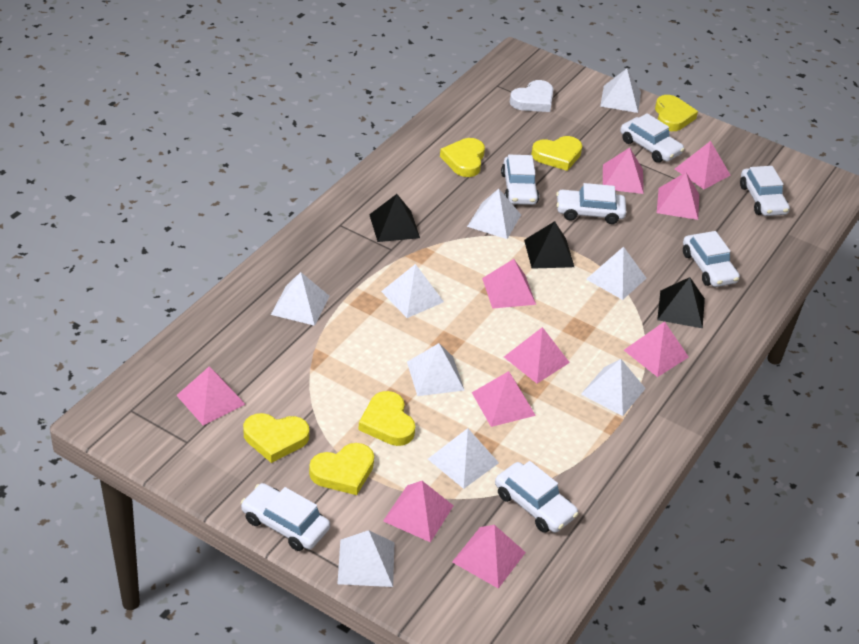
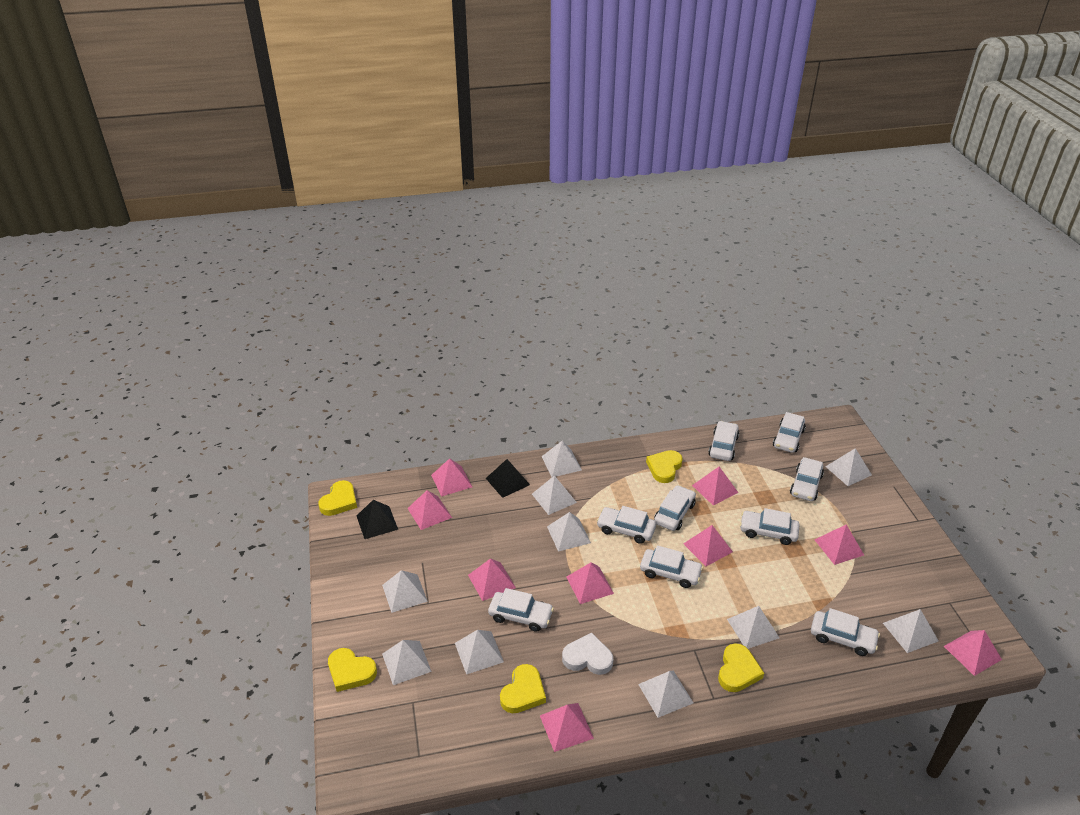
black pyramid: 3 -> 2
pink pyramid: 10 -> 9
white car: 7 -> 9
white pyramid: 9 -> 10
yellow heart: 6 -> 5

